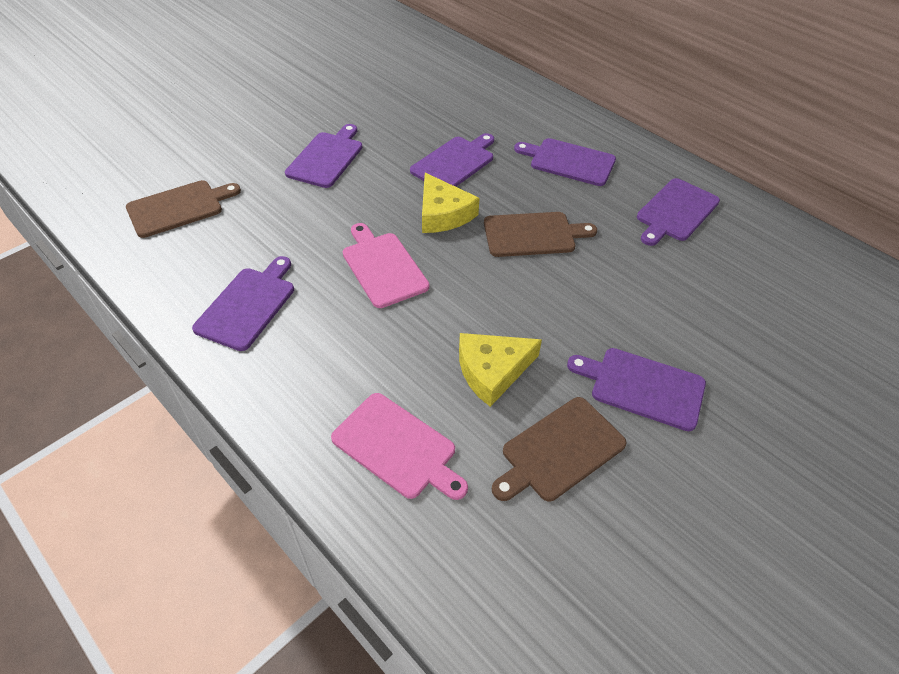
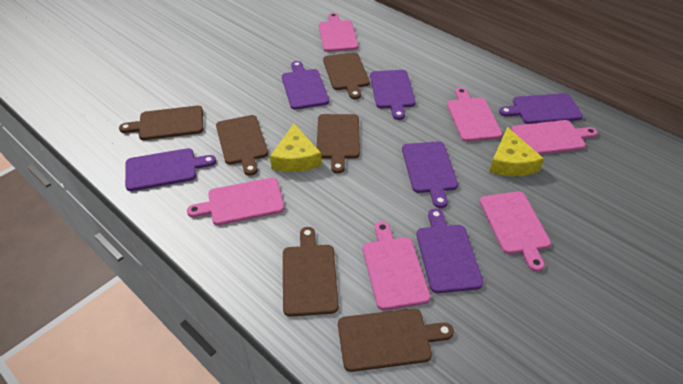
brown cutting board: 3 -> 6
pink cutting board: 2 -> 6

